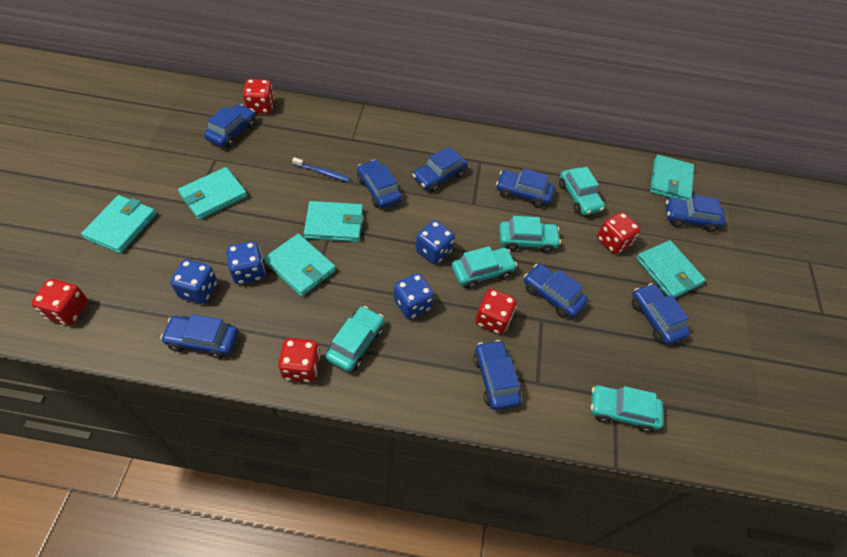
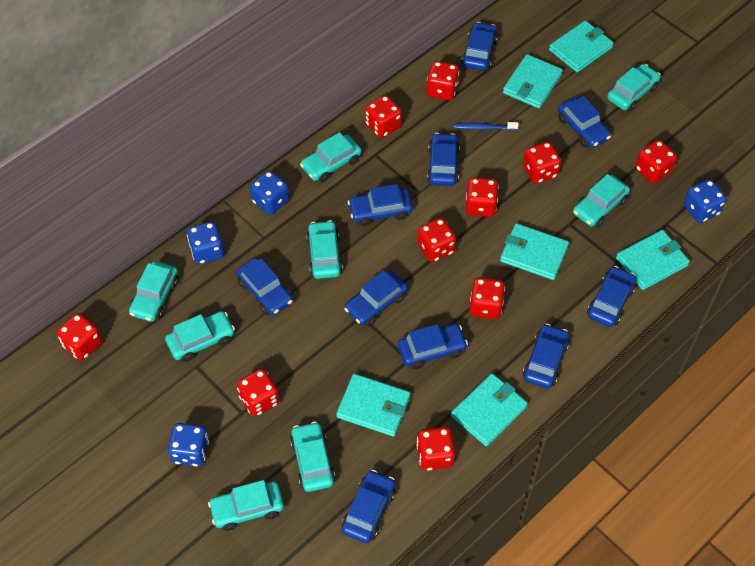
blue car: 9 -> 10
red dice: 5 -> 10
turquoise car: 5 -> 8

